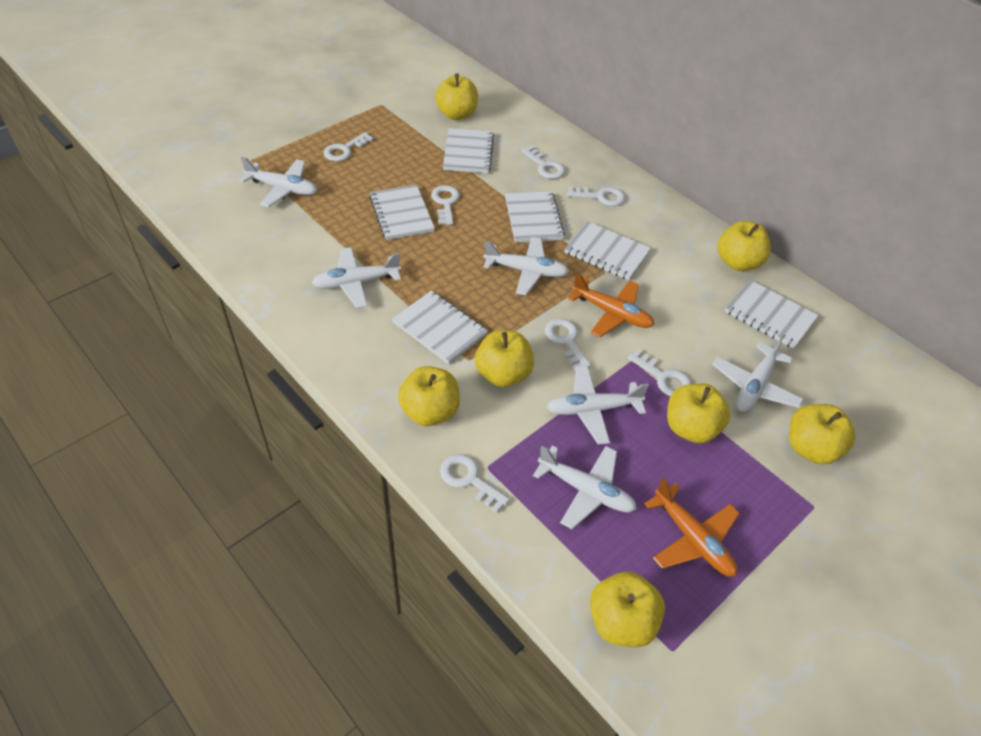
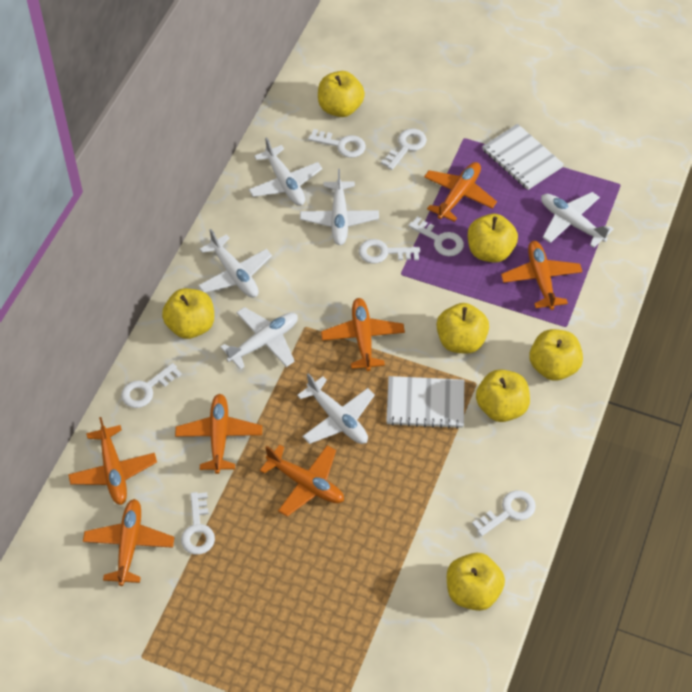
orange plane: 2 -> 7
white notebook: 6 -> 2

